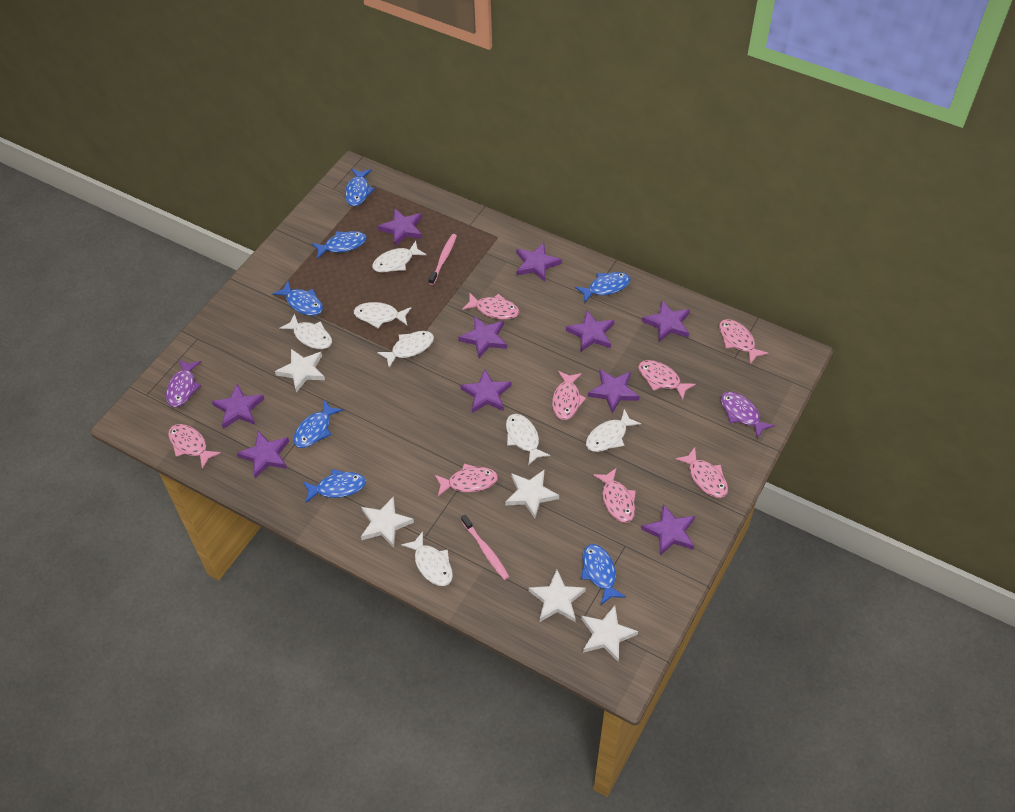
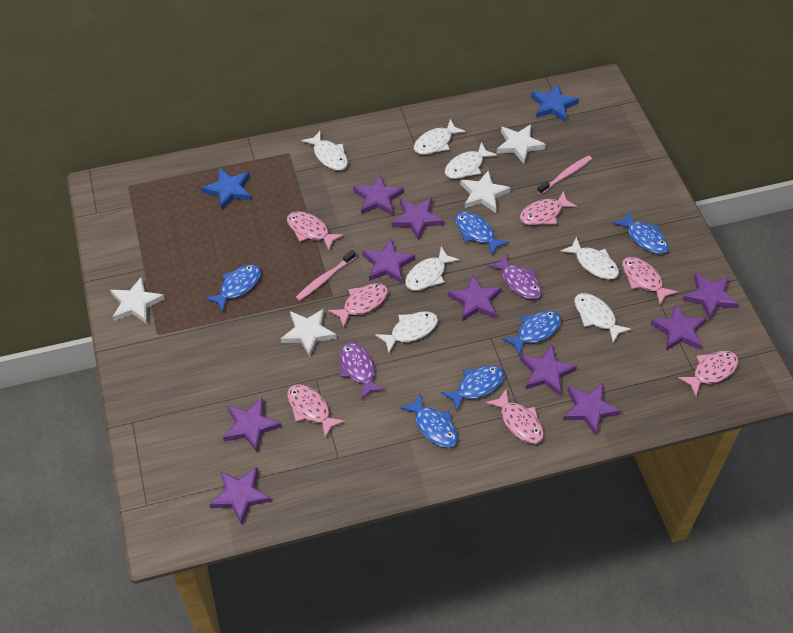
blue fish: 7 -> 6
blue star: 0 -> 2
pink fish: 8 -> 7
white star: 5 -> 4

